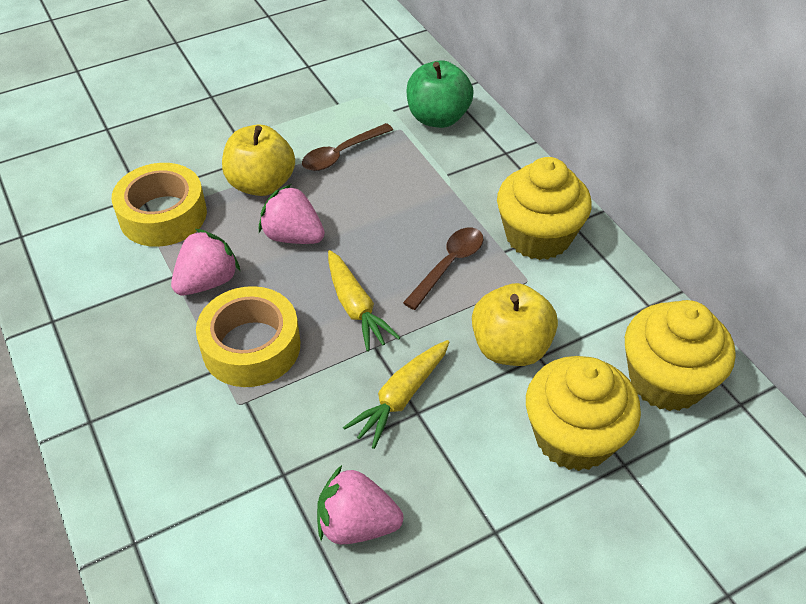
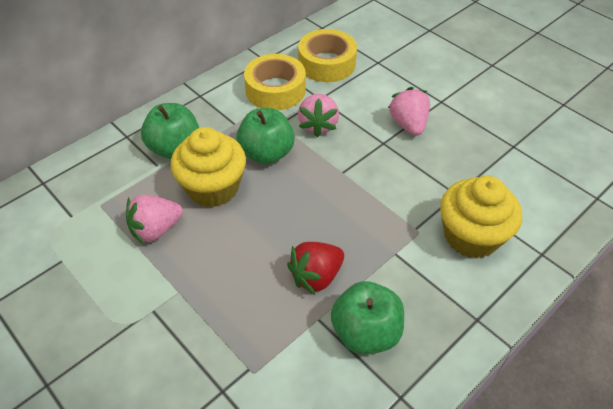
brown spoon: 2 -> 0
green apple: 1 -> 3
red strawberry: 0 -> 1
yellow apple: 2 -> 0
yellow carrot: 2 -> 0
yellow cupcake: 3 -> 2

